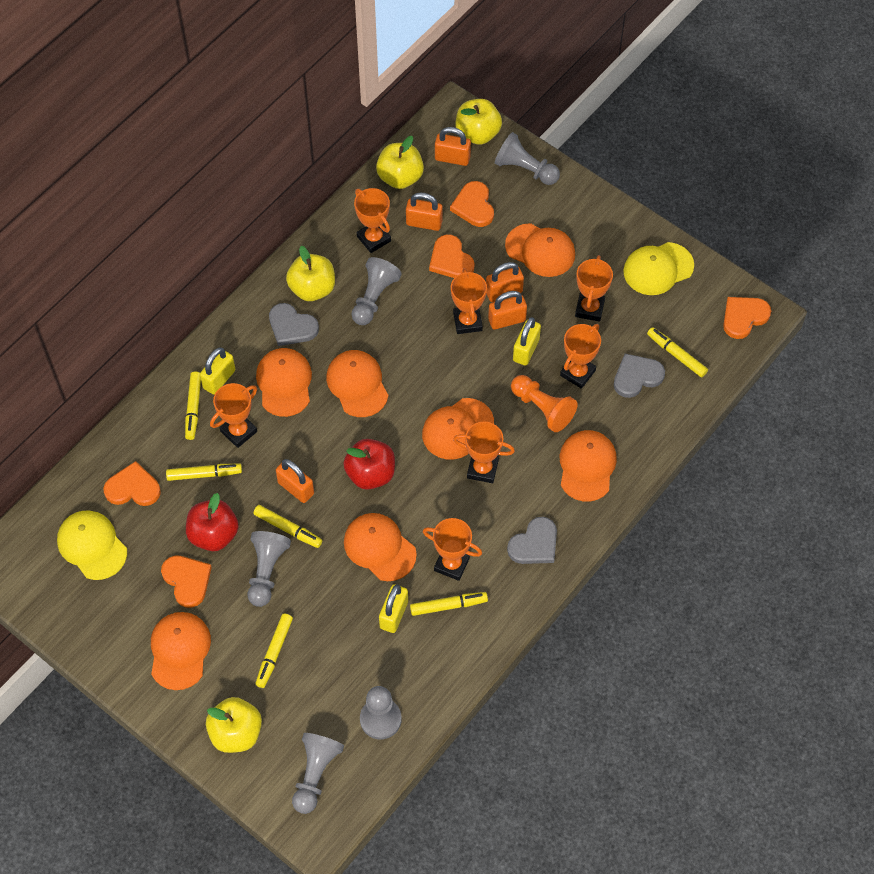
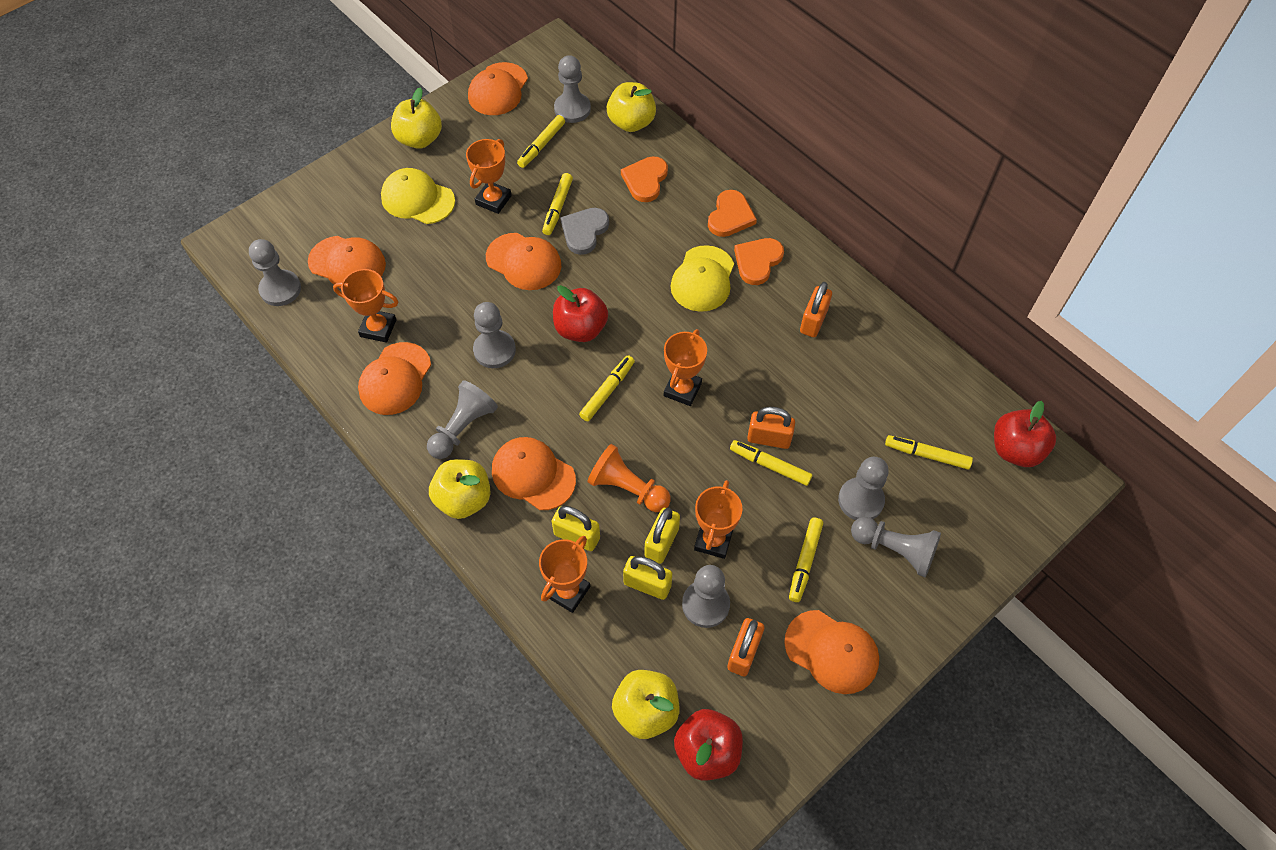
grey heart: 3 -> 1
grey pawn: 5 -> 7
orange cap: 7 -> 6
orange heart: 5 -> 3
orange padlock: 5 -> 3
orange trophy: 7 -> 5
red apple: 2 -> 3

